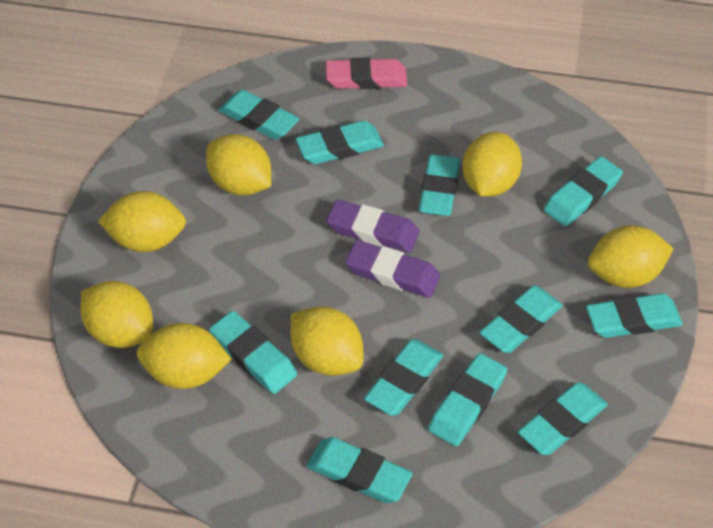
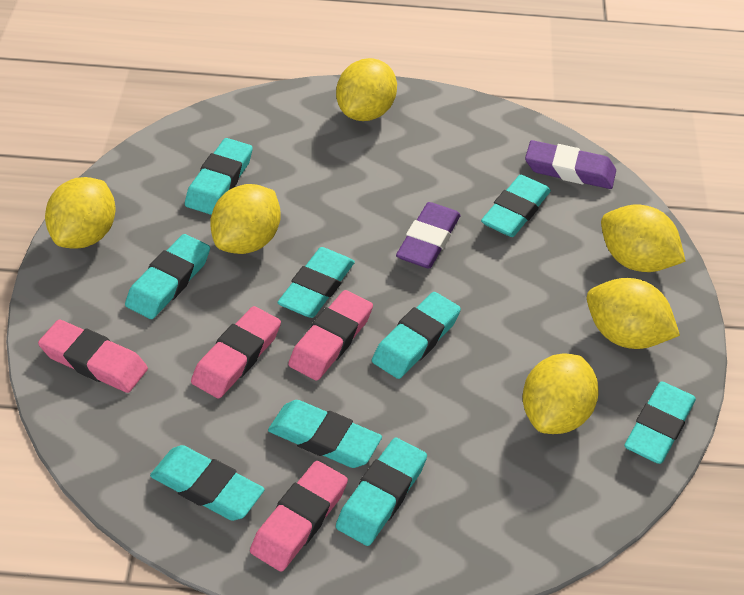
pink eraser: 1 -> 4
turquoise eraser: 11 -> 9
yellow lemon: 7 -> 6

